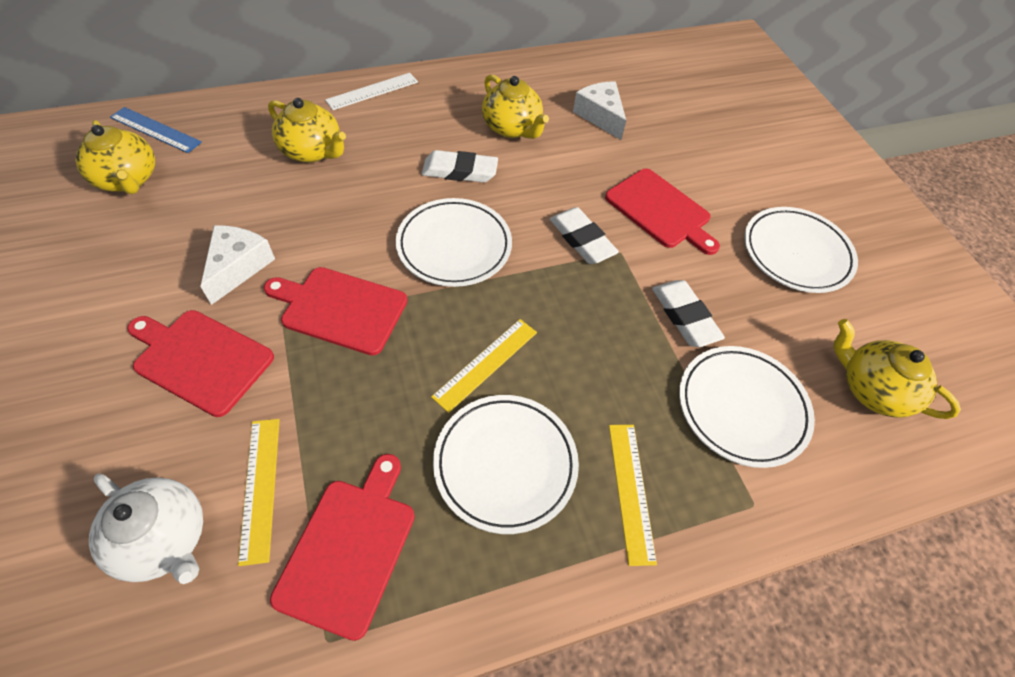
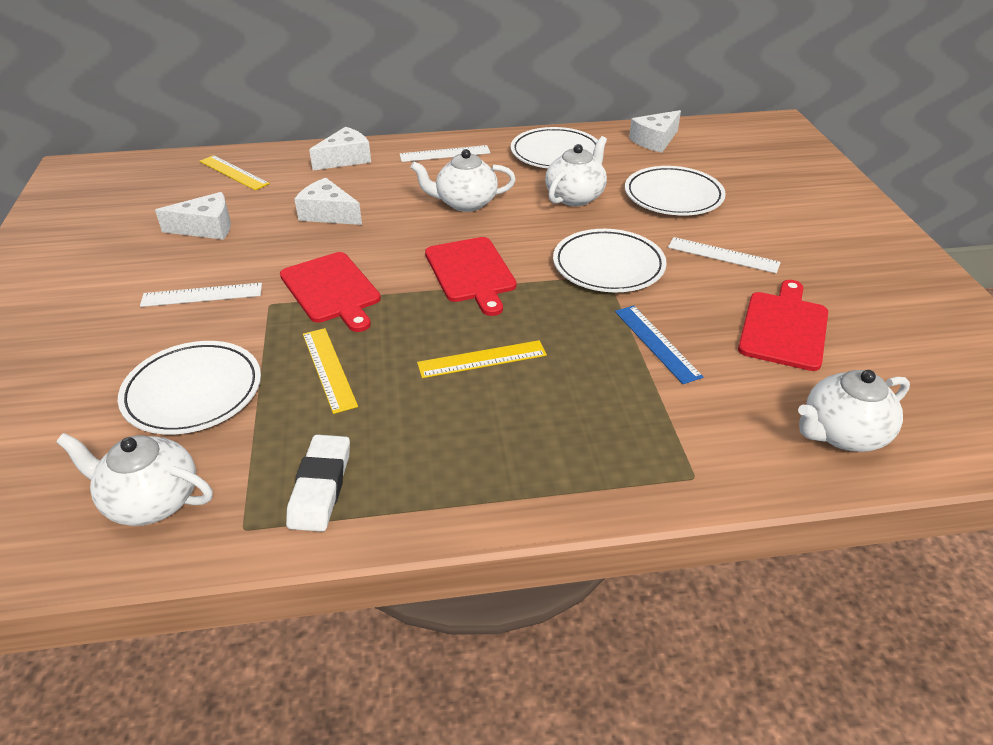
red cutting board: 4 -> 3
white cheese: 2 -> 4
white eraser: 3 -> 1
white ruler: 1 -> 3
white teapot: 1 -> 4
yellow teapot: 4 -> 0

